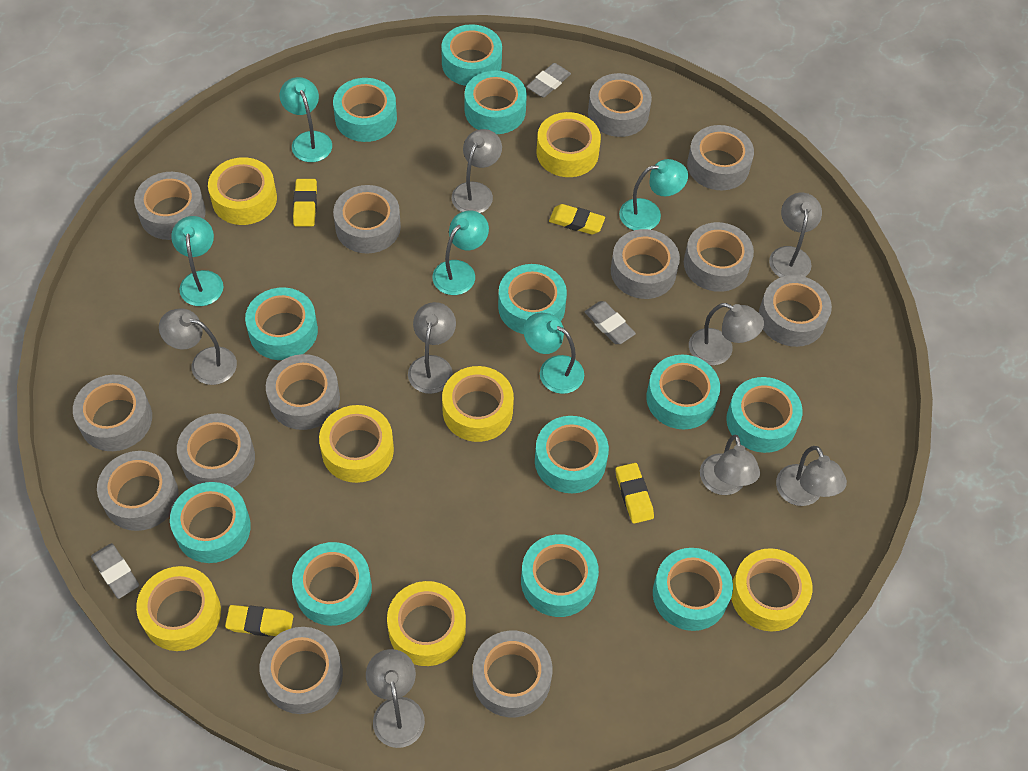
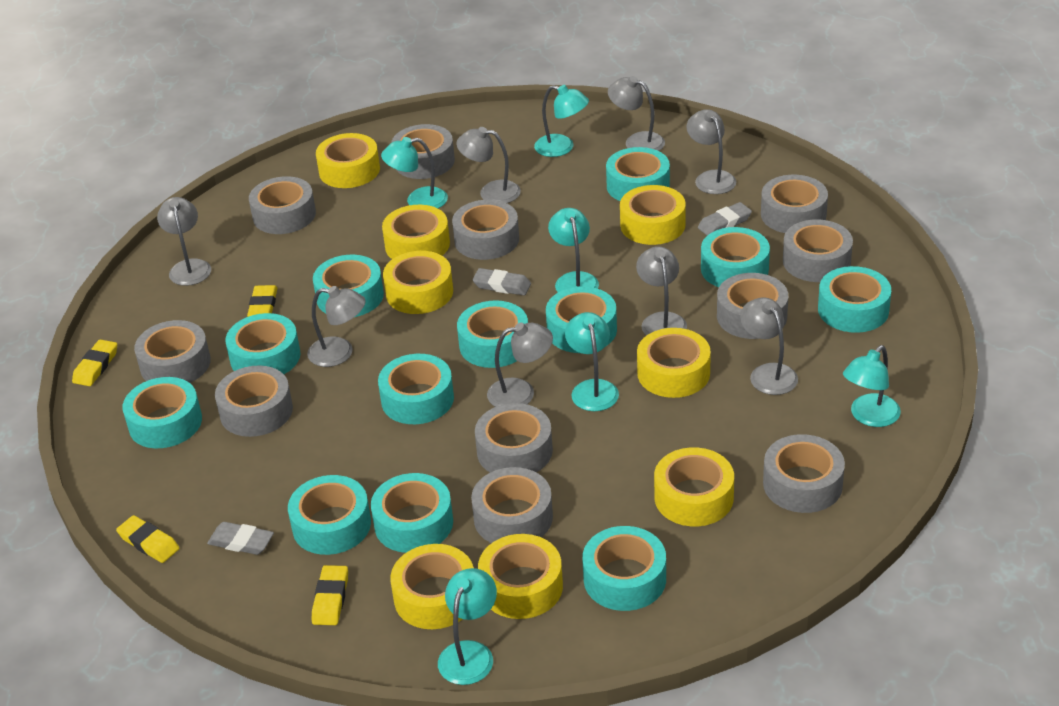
grey tape: 13 -> 11
turquoise lamp: 5 -> 6
yellow tape: 7 -> 8

